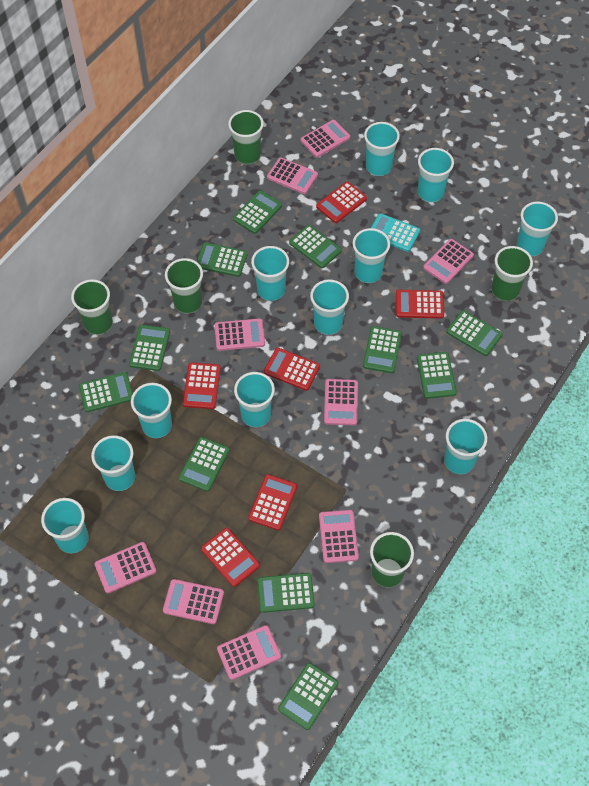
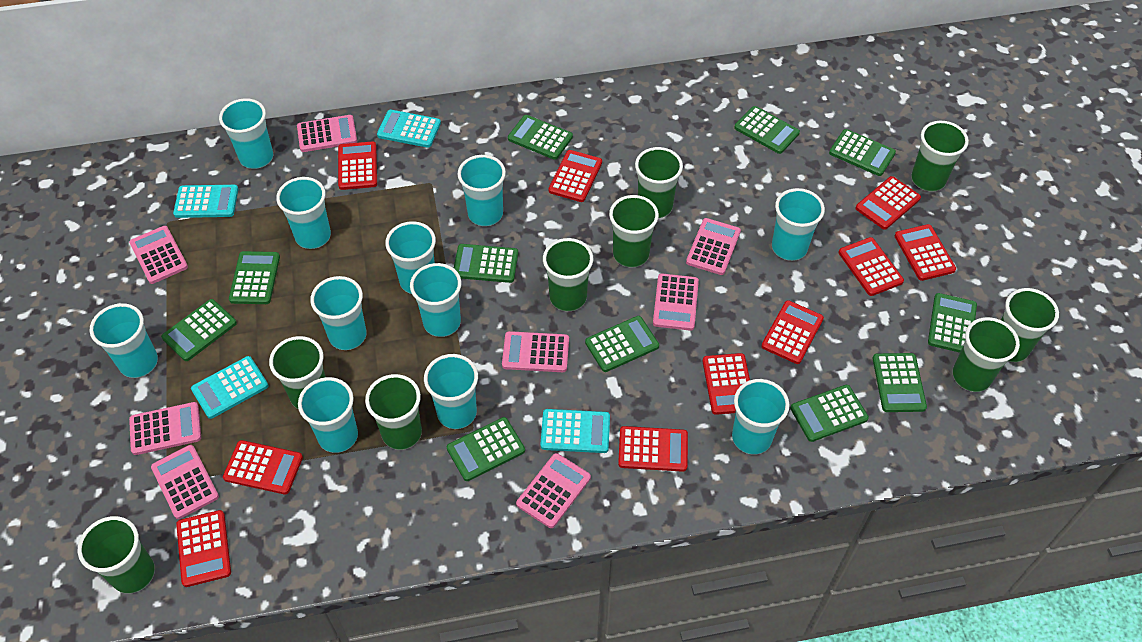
green cup: 5 -> 9
pink calculator: 9 -> 8
red calculator: 6 -> 10
turquoise calculator: 1 -> 4

